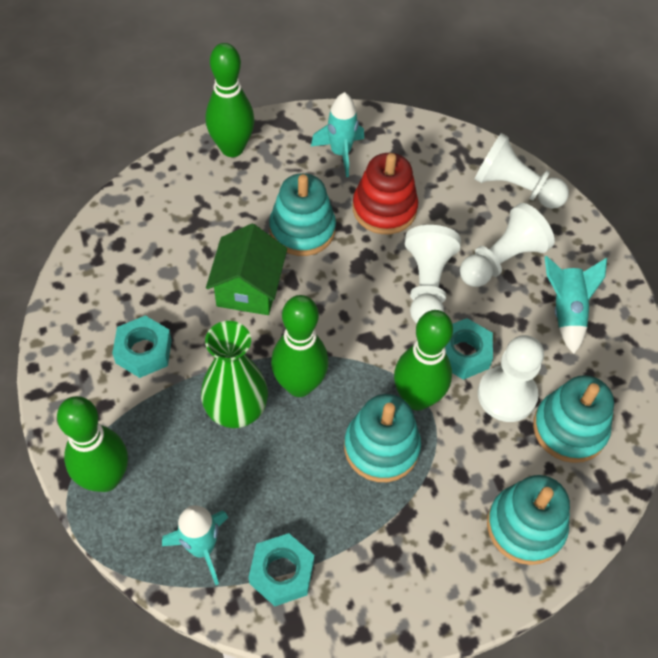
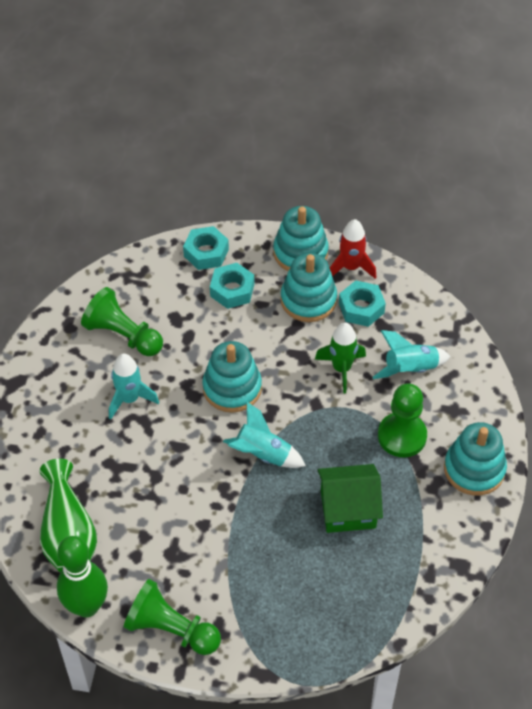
green bowling pin: 4 -> 1
green pawn: 0 -> 3
green rocket: 0 -> 1
red rocket: 0 -> 1
red stacking toy: 1 -> 0
white pawn: 4 -> 0

